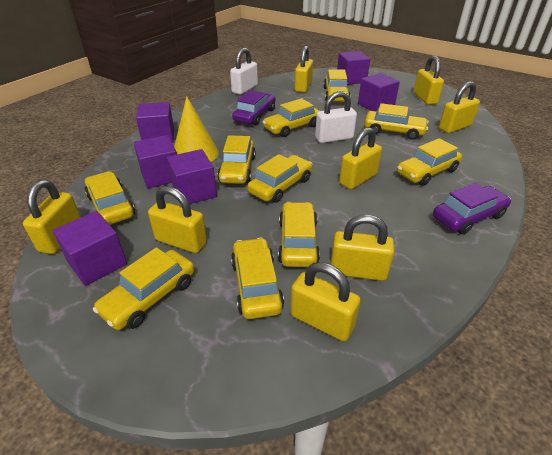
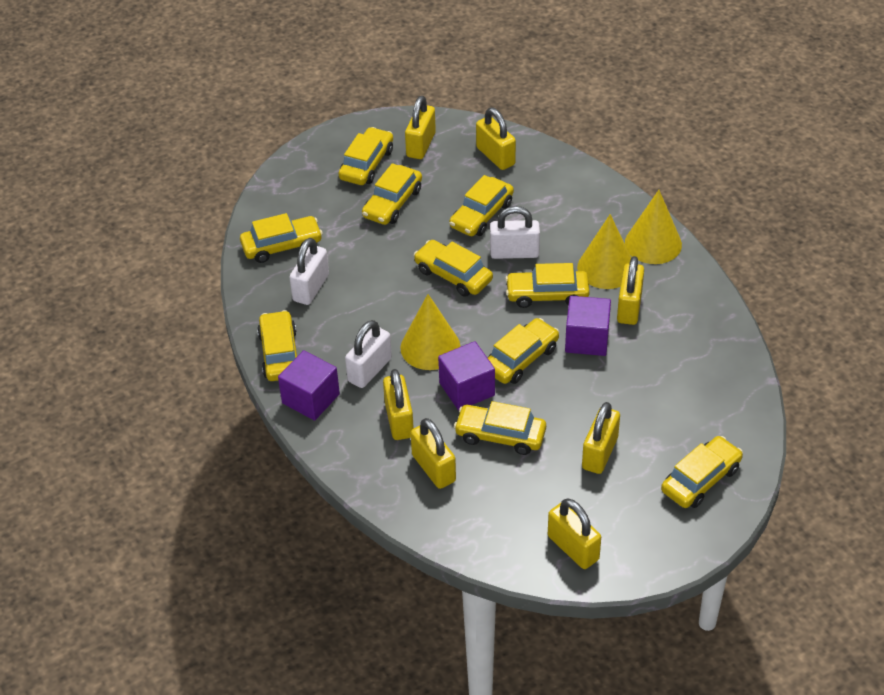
purple car: 2 -> 0
purple cube: 6 -> 3
white padlock: 2 -> 3
yellow cone: 1 -> 3
yellow padlock: 8 -> 7

